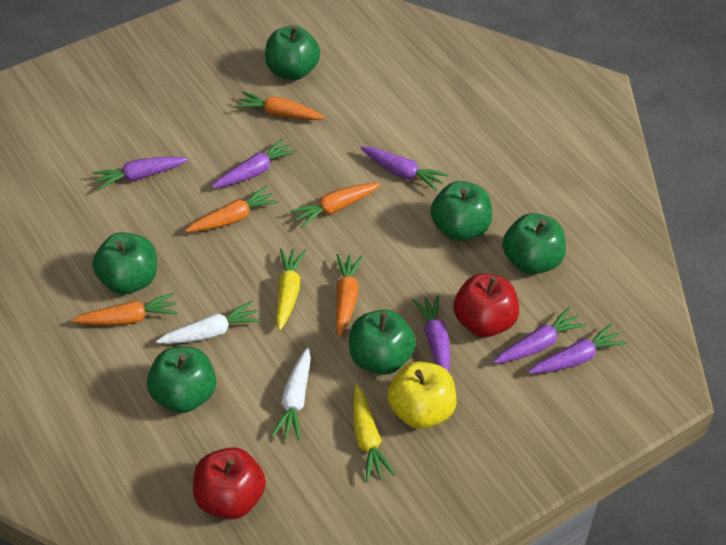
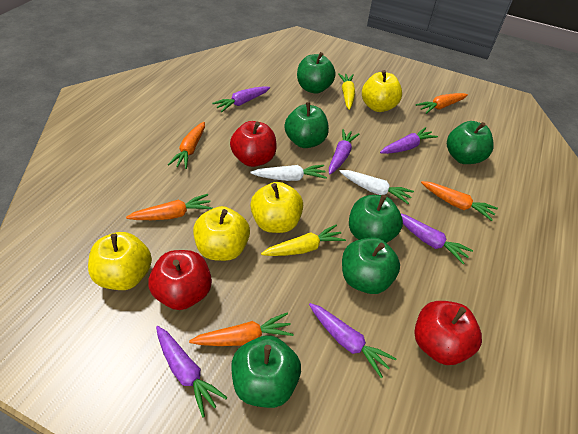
red apple: 2 -> 3
yellow apple: 1 -> 4

